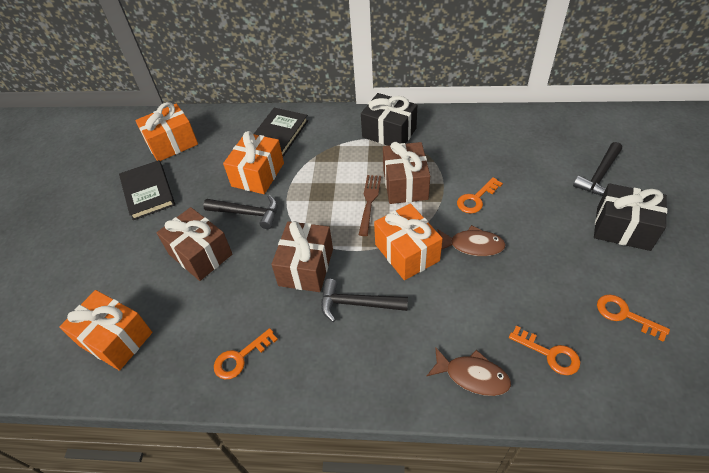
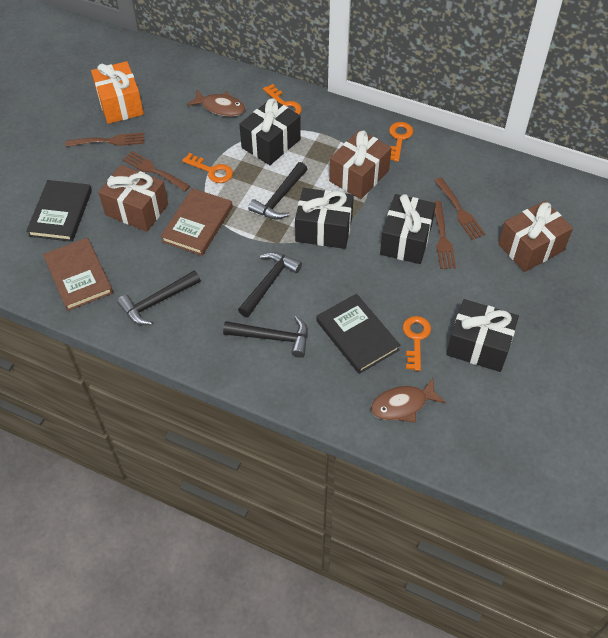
black gift: 2 -> 4
black hammer: 3 -> 4
brown book: 0 -> 2
brown fork: 1 -> 4
orange gift: 4 -> 1

